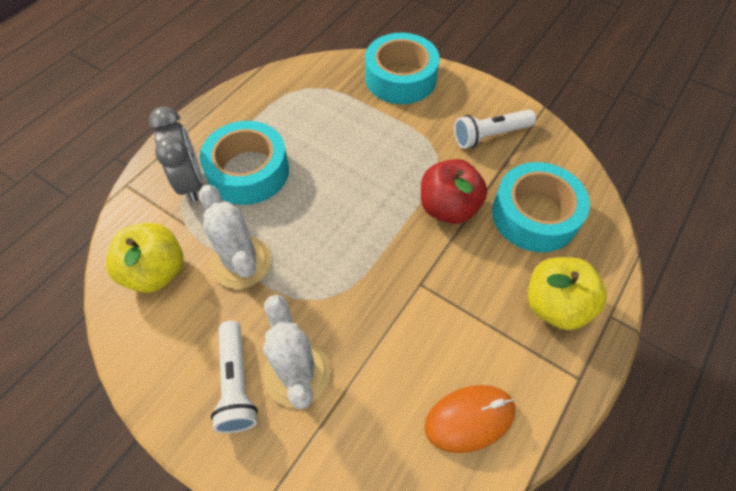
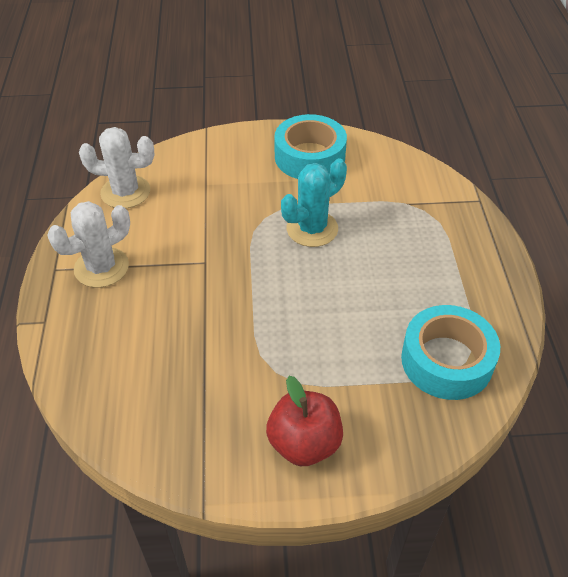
grey clock: 1 -> 0
orange mouse: 1 -> 0
turquoise cactus: 0 -> 1
turquoise tape: 3 -> 2
white flashlight: 2 -> 0
yellow apple: 2 -> 0

